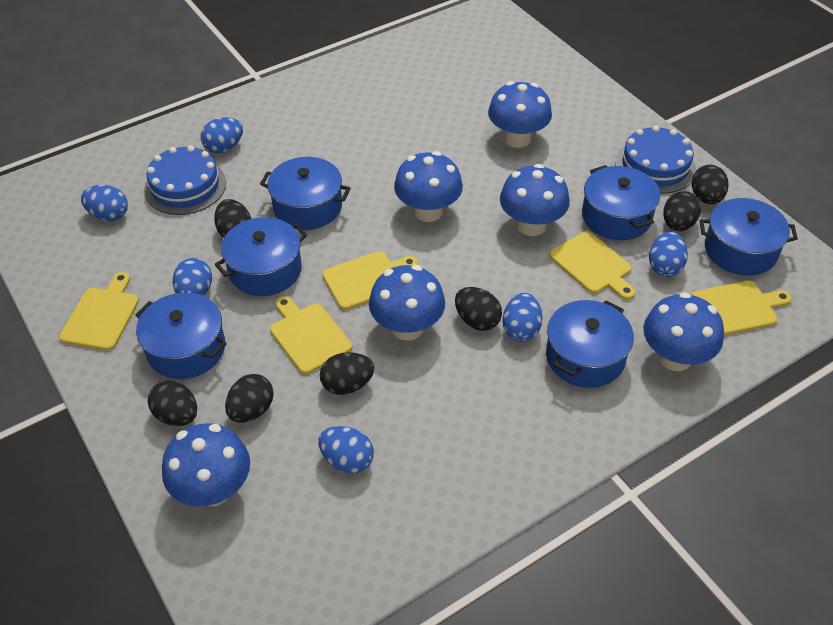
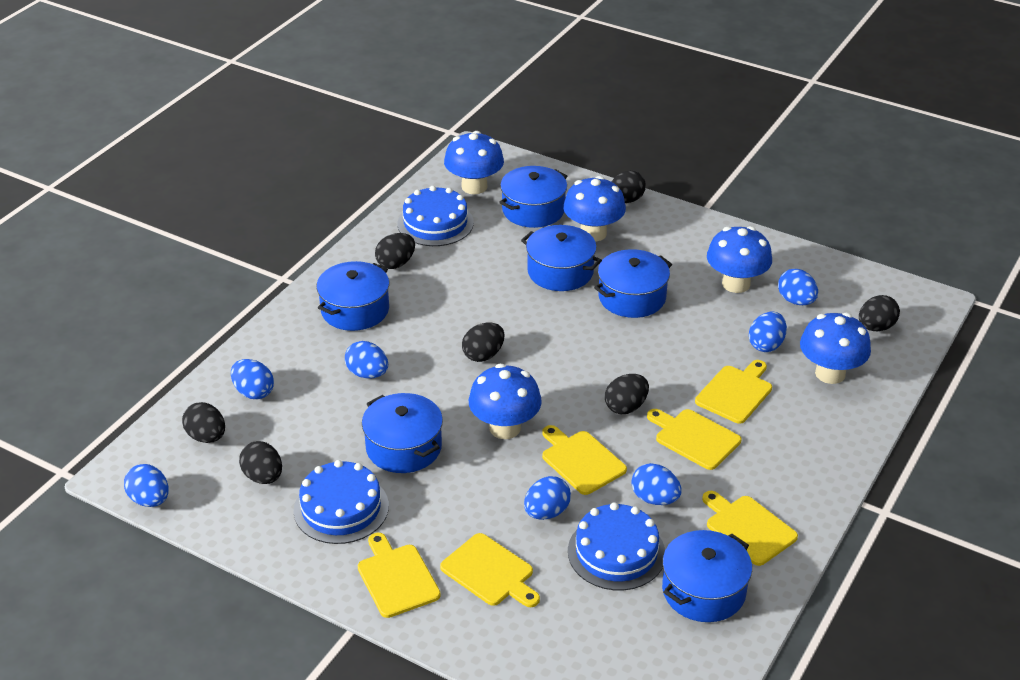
blue cake: 2 -> 3
blue egg: 6 -> 7
blue mushroom: 6 -> 5
yellow cutting board: 5 -> 6

